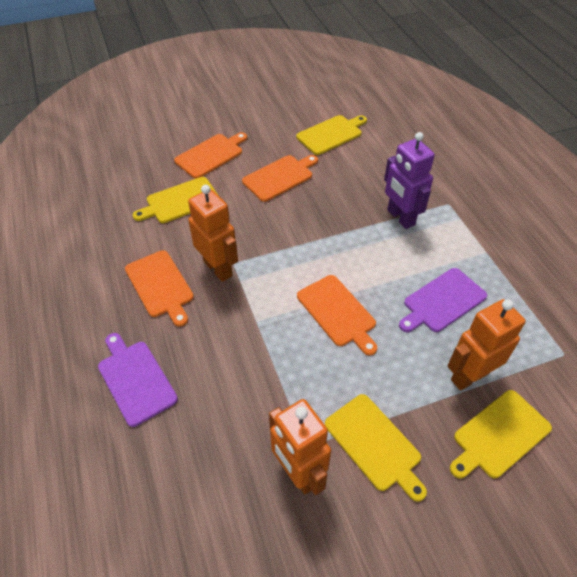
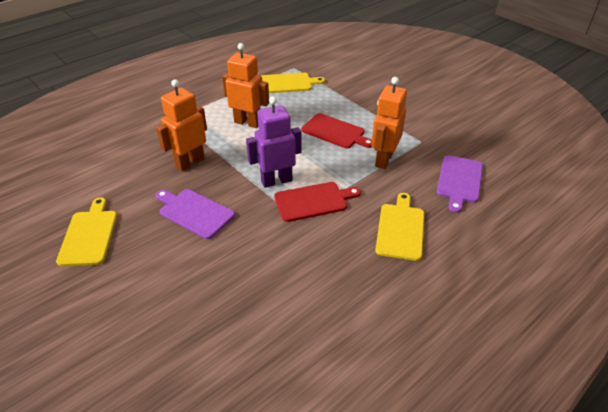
orange cutting board: 4 -> 0
red cutting board: 0 -> 2
yellow cutting board: 4 -> 3

